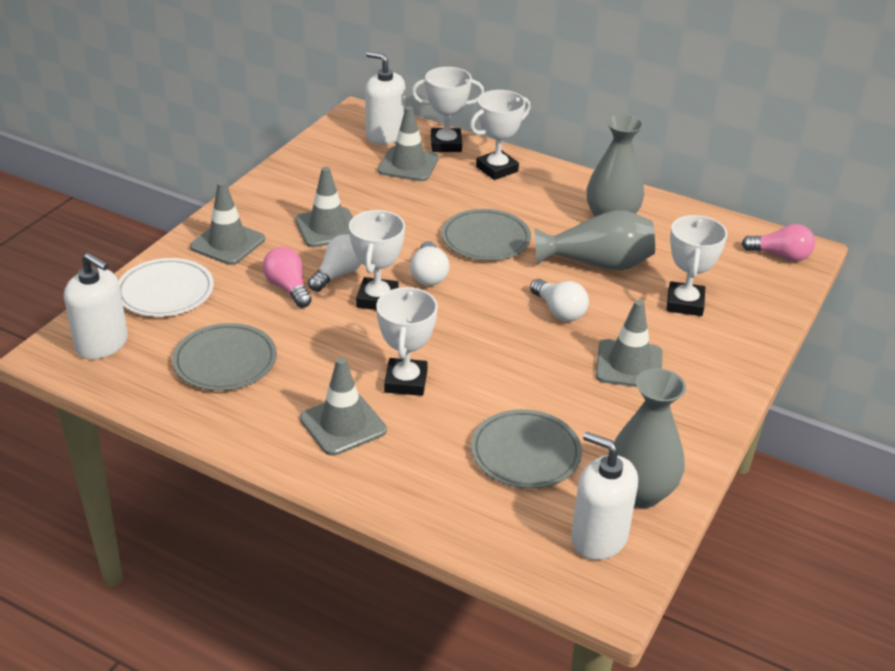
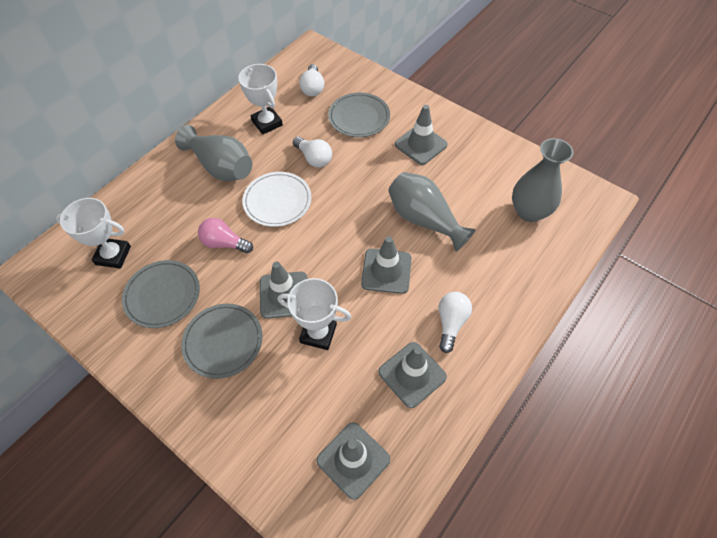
pink light bulb: 2 -> 1
white soap dispenser: 3 -> 0
white trophy: 5 -> 3

